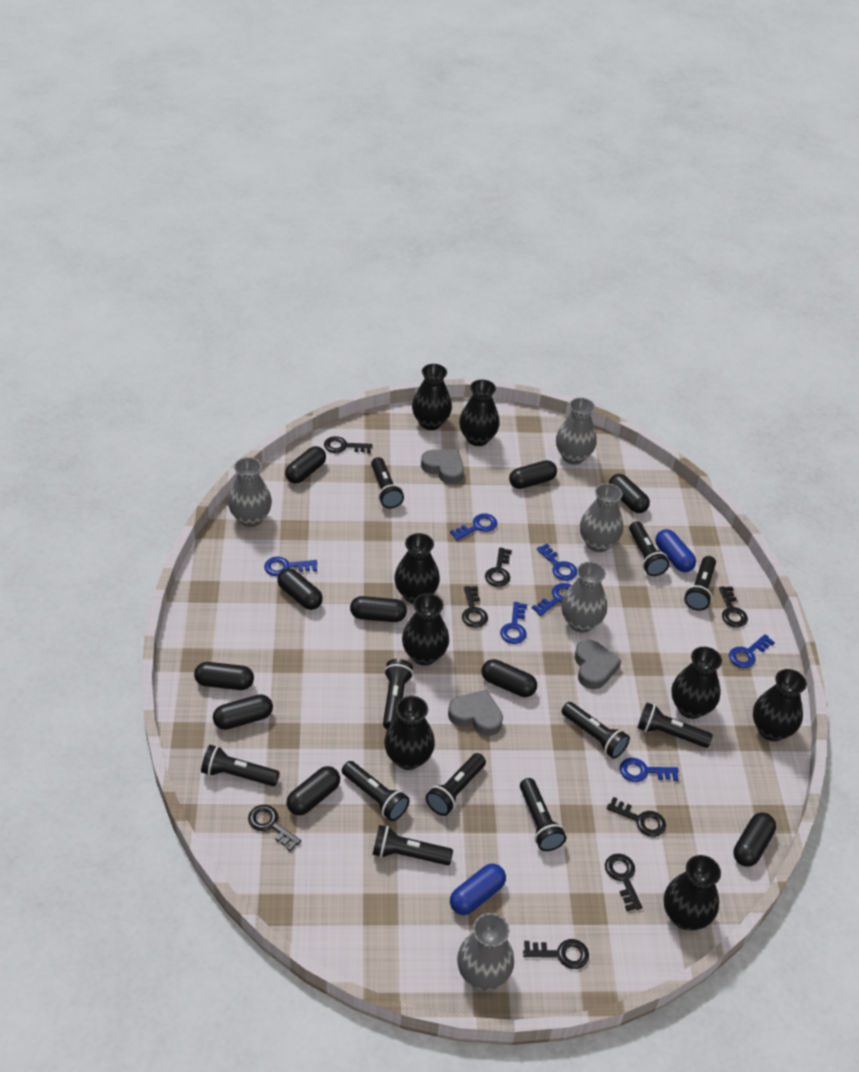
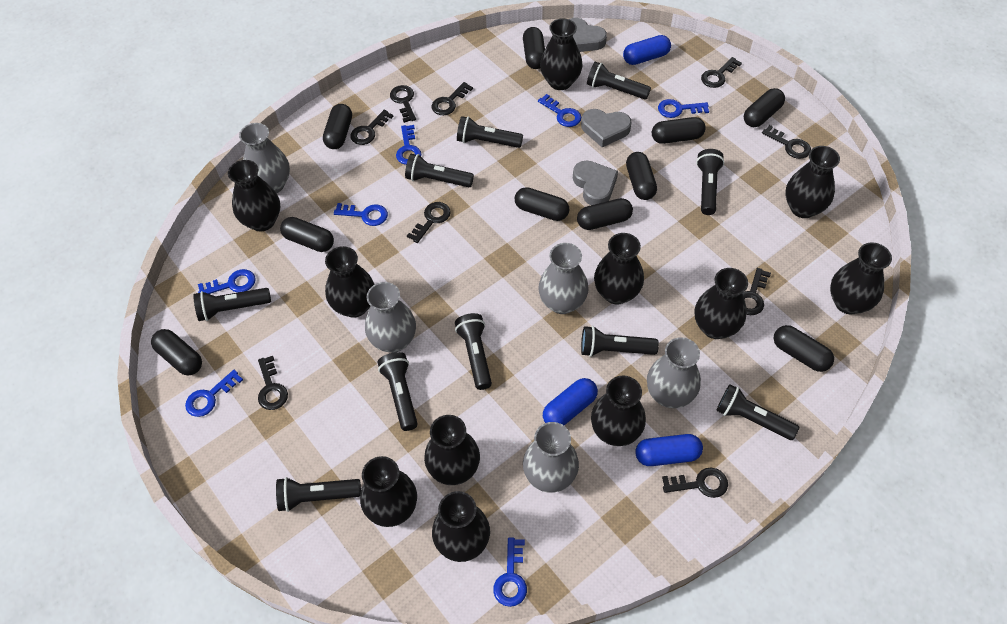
black flashlight: 11 -> 10
black key: 8 -> 9
black vase: 8 -> 11
blue capsule: 2 -> 3

